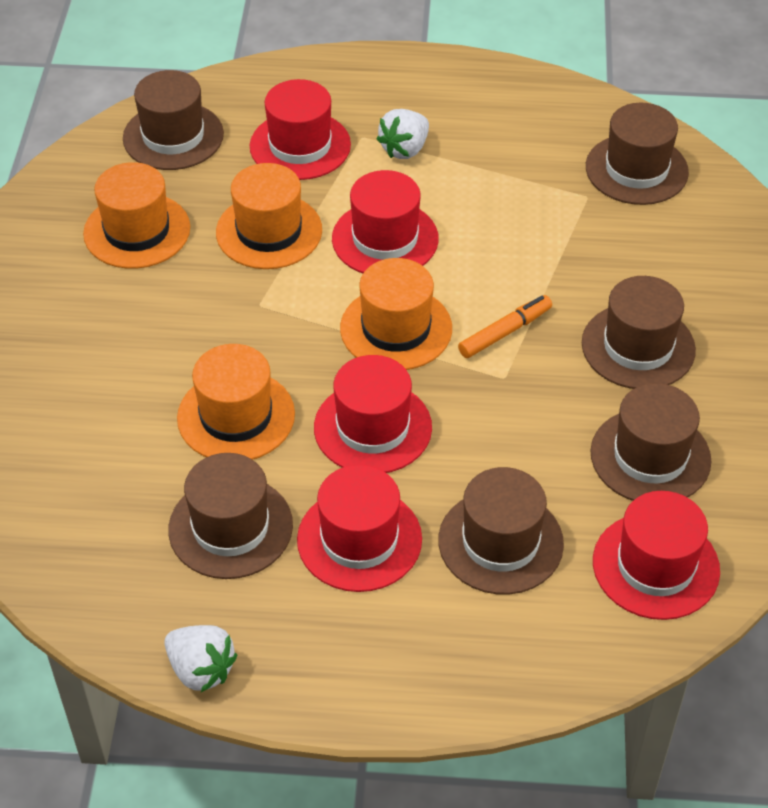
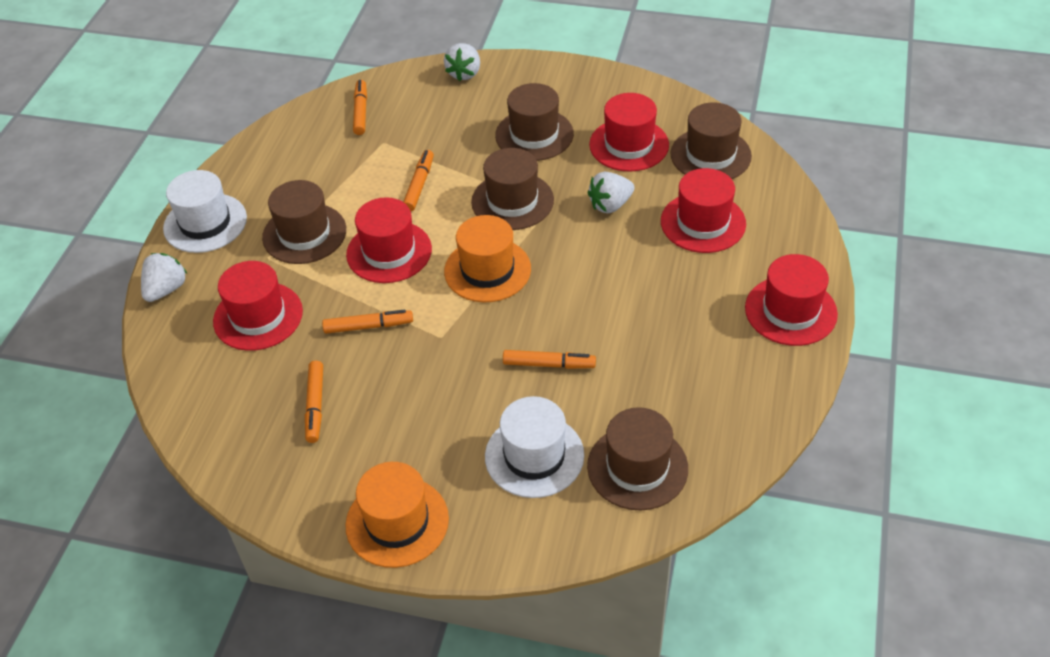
brown hat: 6 -> 5
orange hat: 4 -> 2
orange marker: 1 -> 5
white hat: 0 -> 2
white strawberry: 2 -> 3

